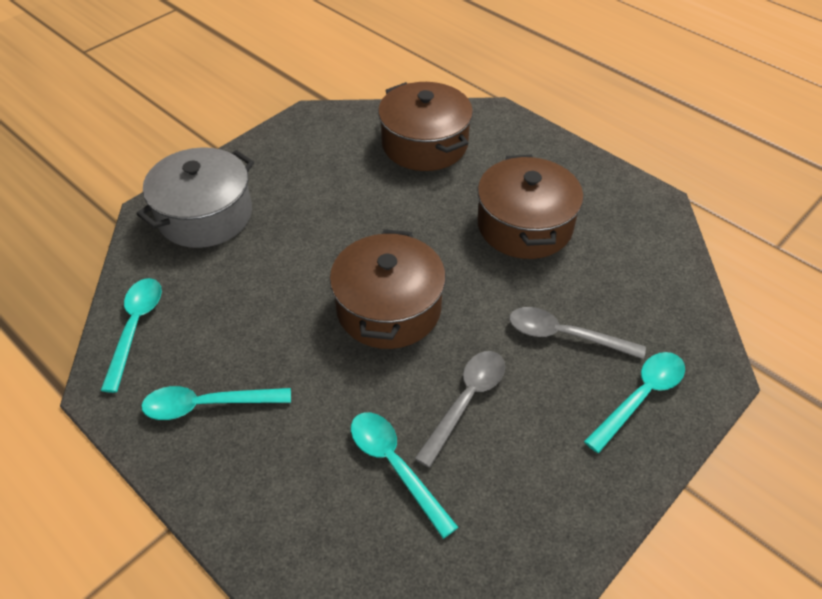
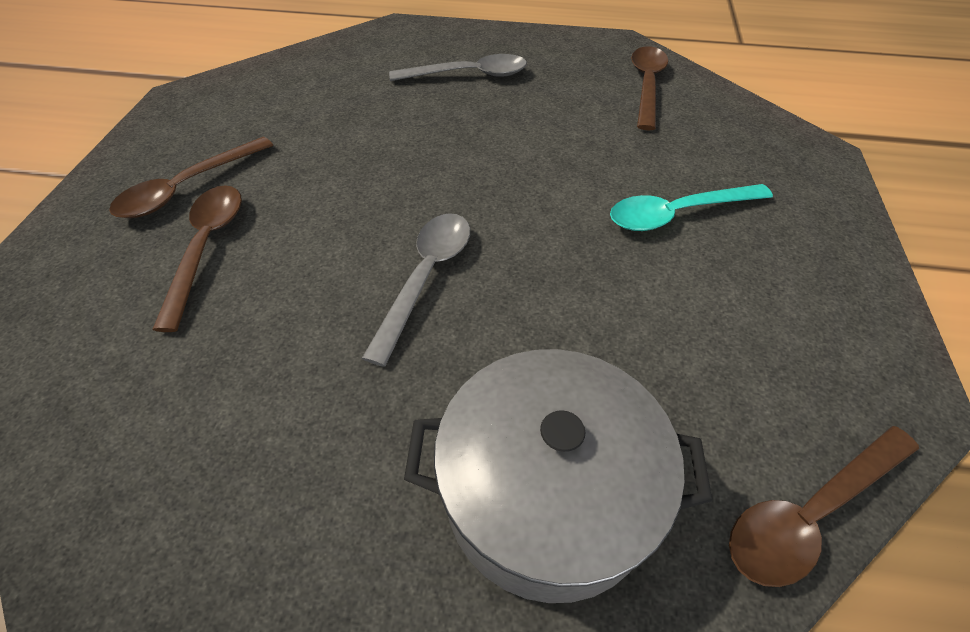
brown pot: 3 -> 0
brown spoon: 0 -> 4
turquoise spoon: 4 -> 1

